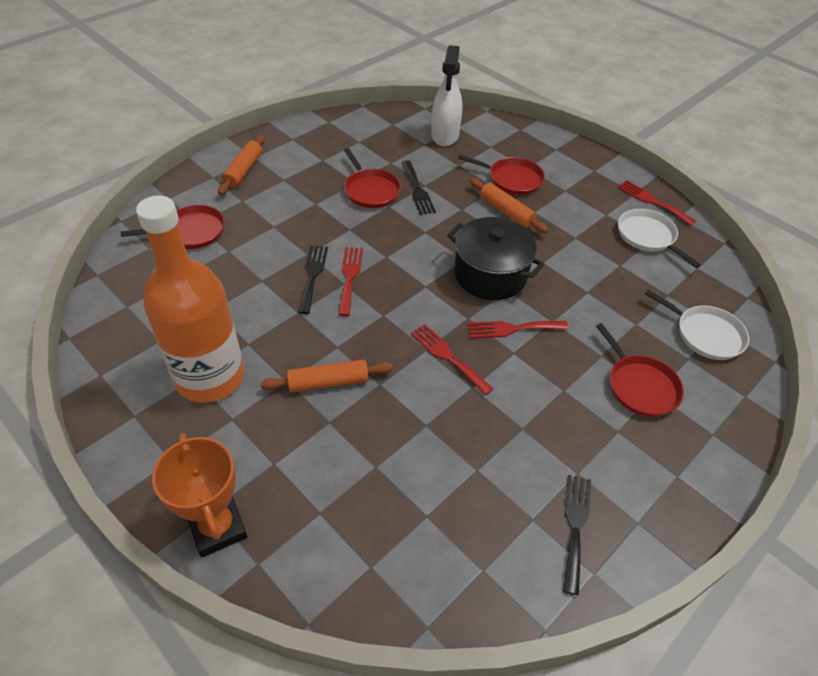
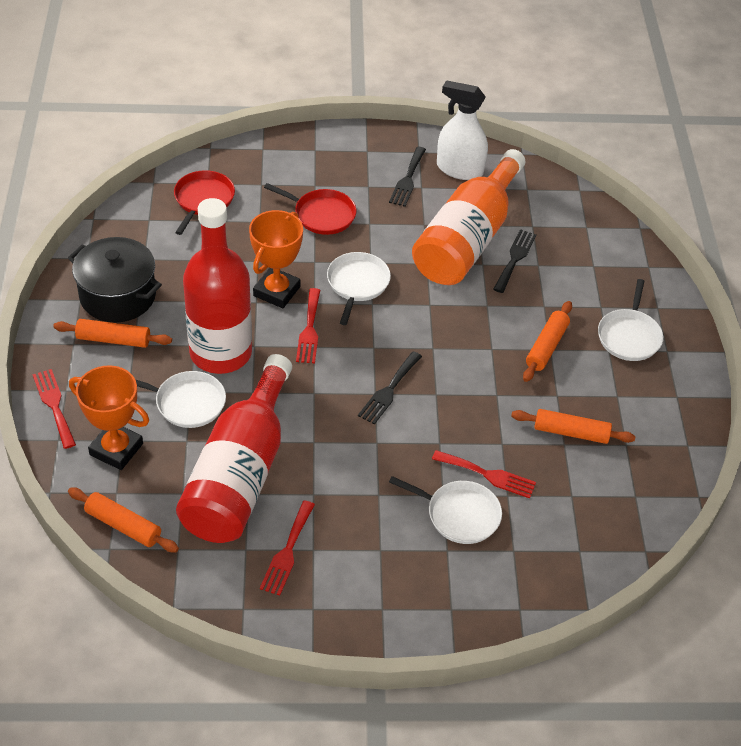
orange rolling pin: 3 -> 4
orange trophy: 1 -> 2
red bottle: 0 -> 2
red pan: 4 -> 2
white pan: 2 -> 4

